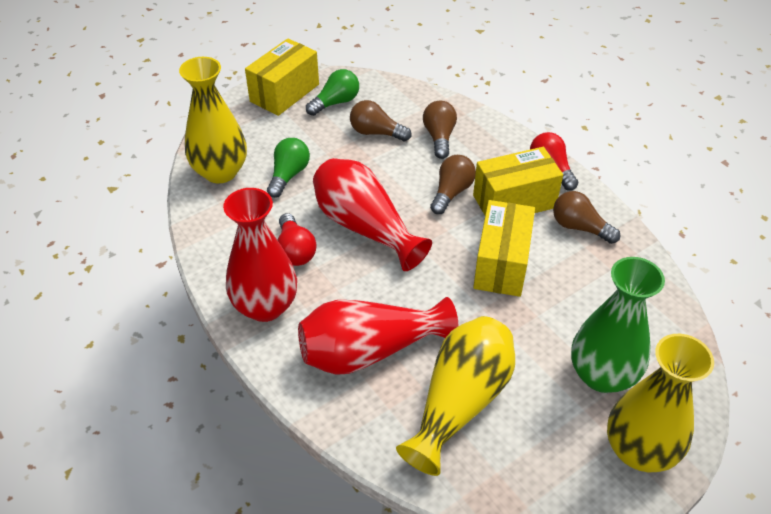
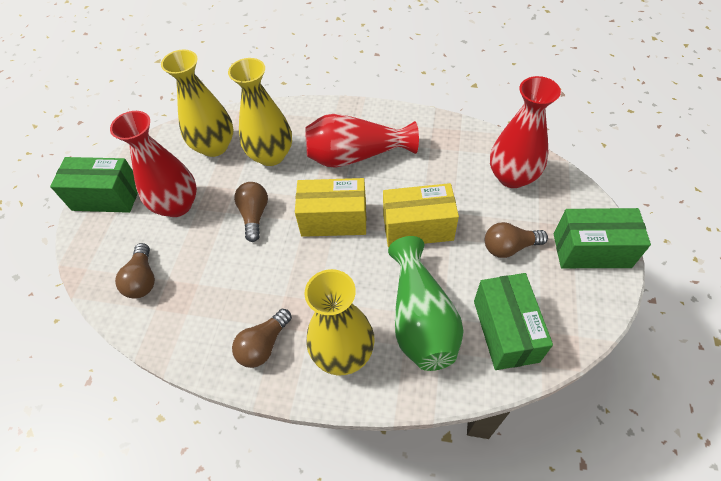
green box: 0 -> 3
green light bulb: 2 -> 0
red light bulb: 2 -> 0
yellow box: 3 -> 2

